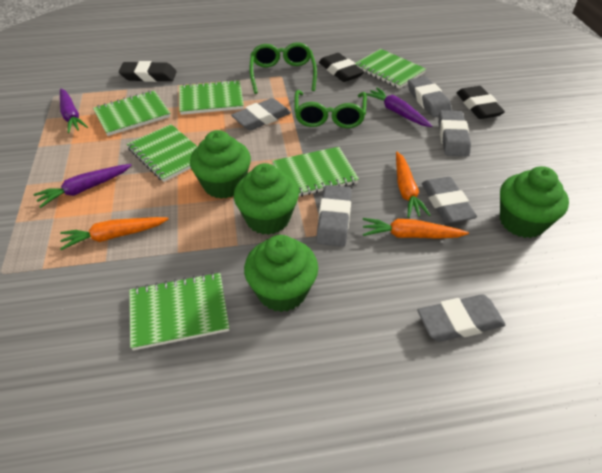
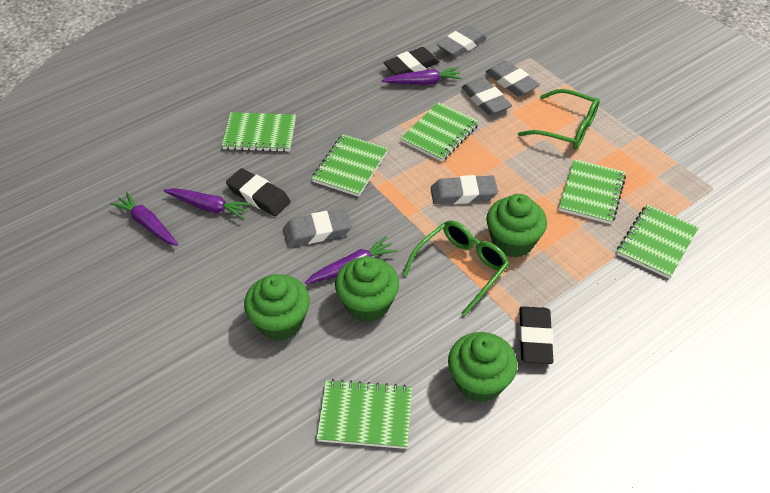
grey eraser: 6 -> 5
orange carrot: 3 -> 0
purple carrot: 3 -> 4

